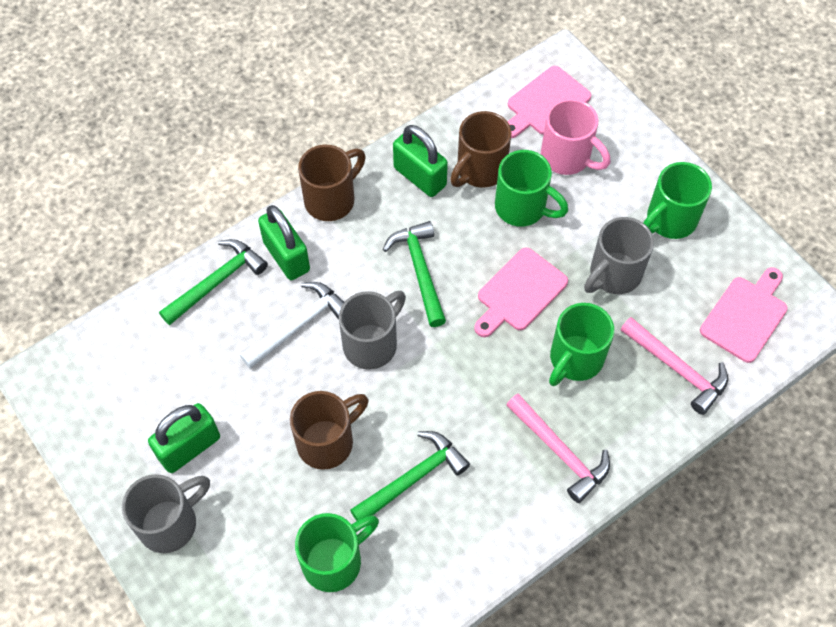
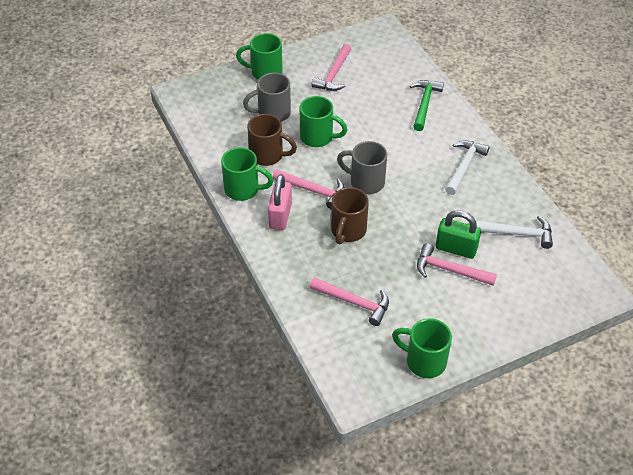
brown mug: 3 -> 2
green hammer: 3 -> 1
green padlock: 3 -> 1
grey mug: 3 -> 2
pink cutting board: 3 -> 0
pink hammer: 2 -> 4
pink mug: 1 -> 0
pink padlock: 0 -> 1
white hammer: 1 -> 2

